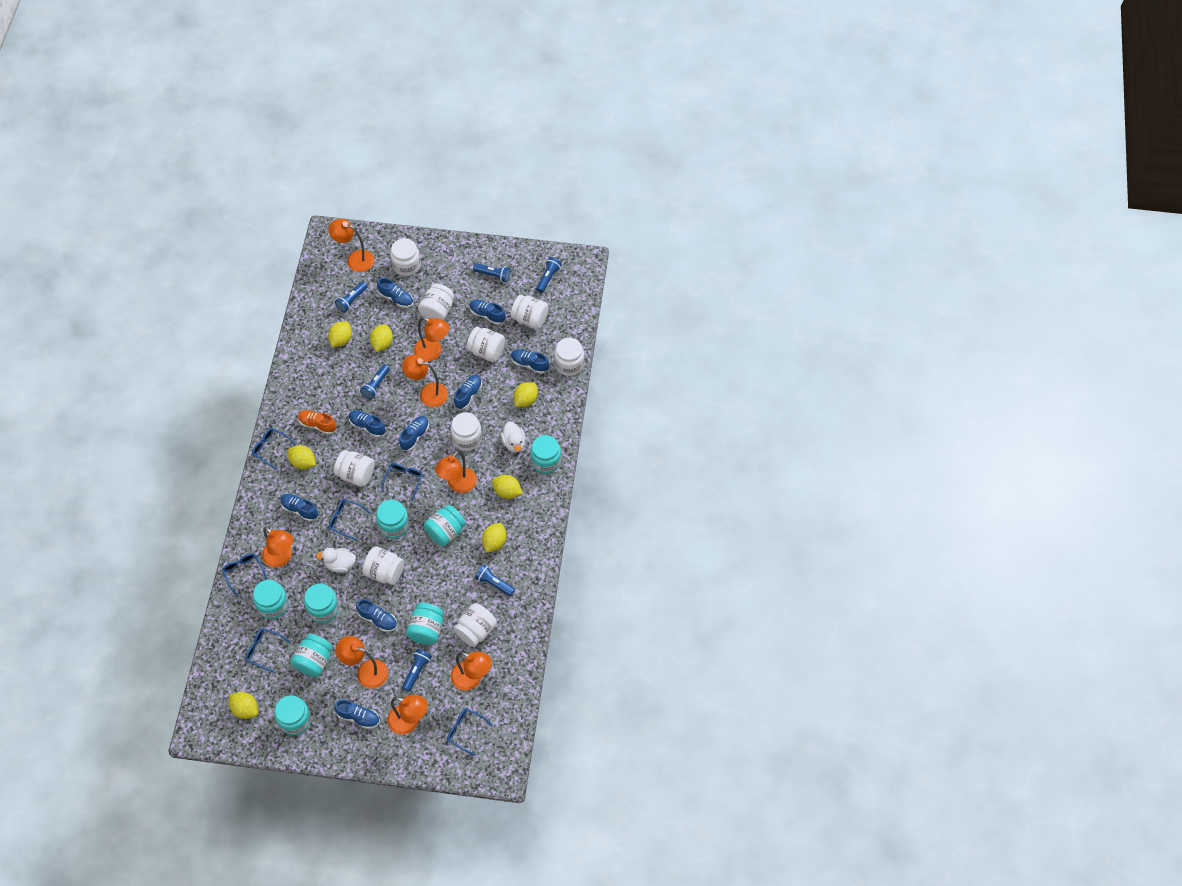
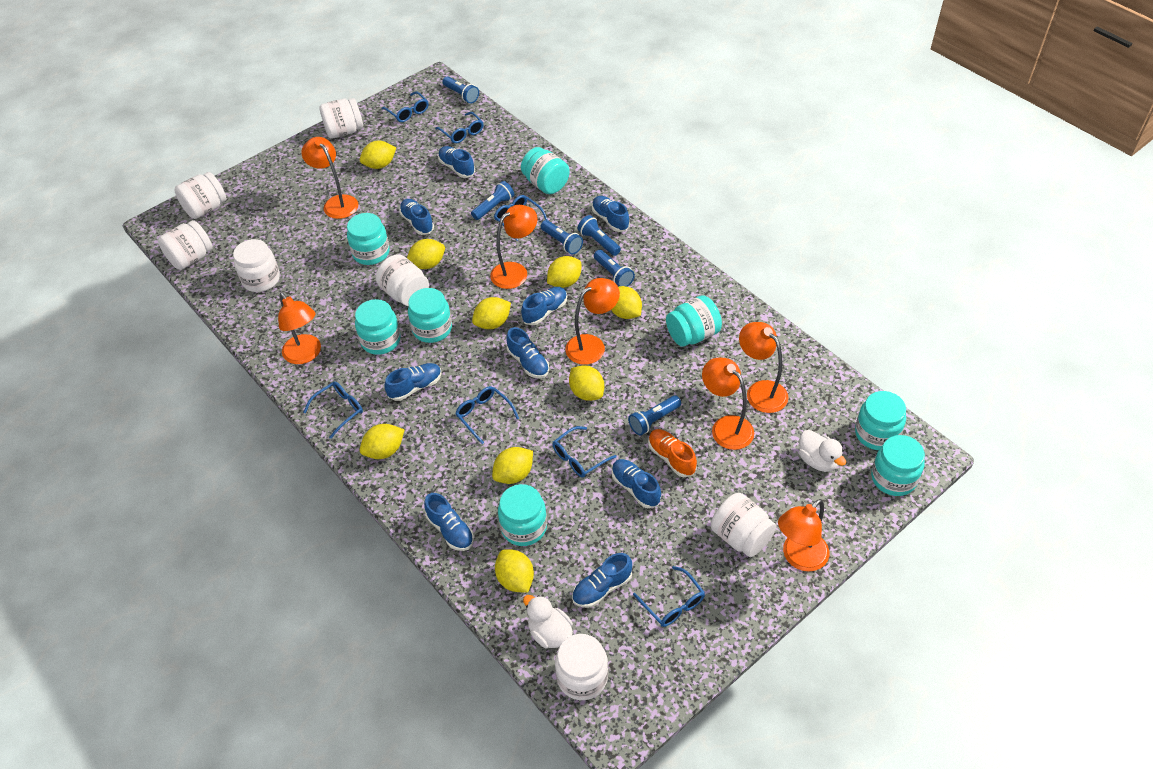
blue glasses: 6 -> 7
orange lamp: 8 -> 7
white jar: 9 -> 7
yellow lemon: 7 -> 9

